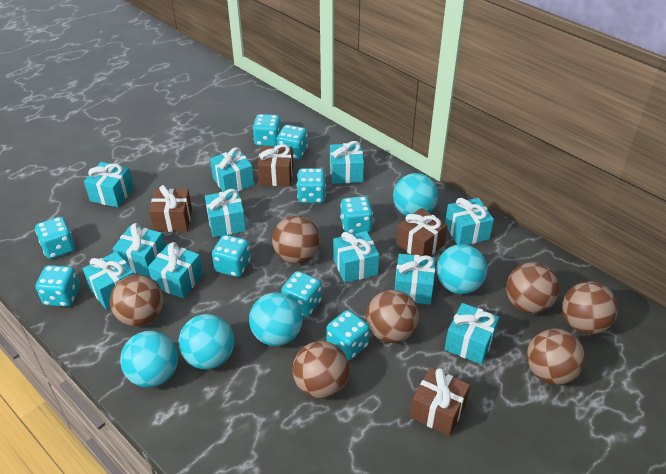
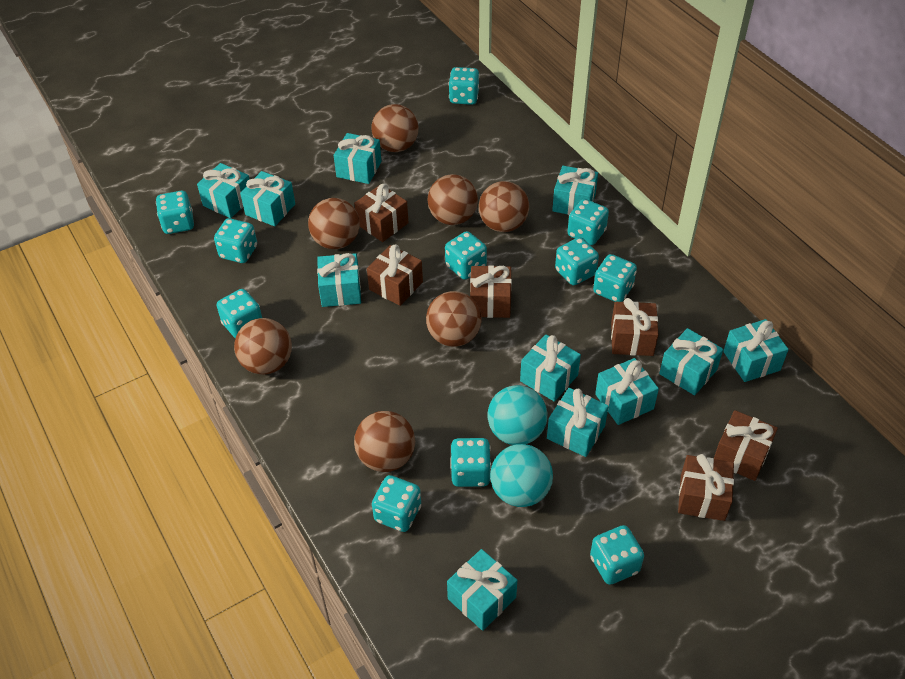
brown gift: 4 -> 6
turquoise ball: 5 -> 2
turquoise dice: 9 -> 11

